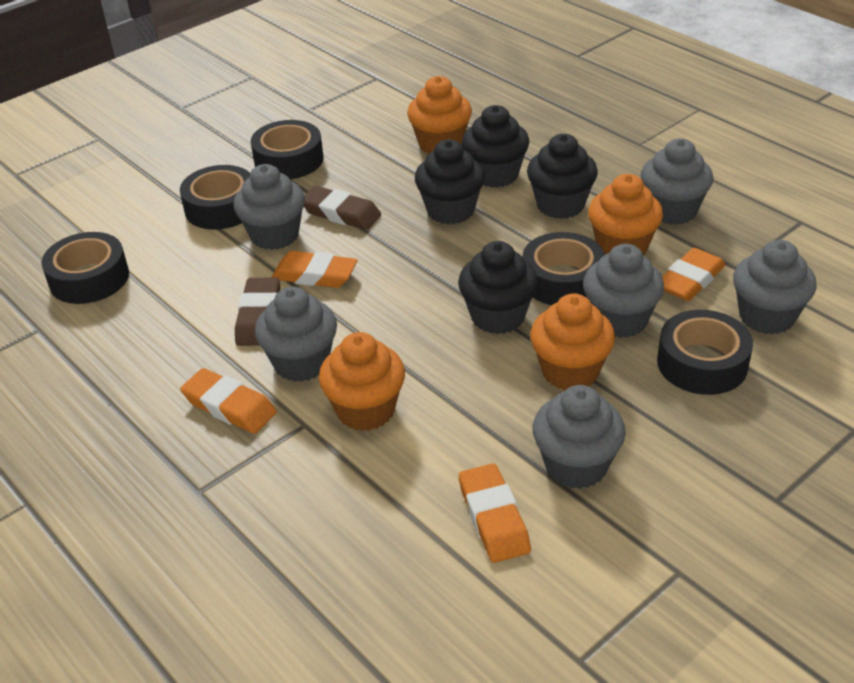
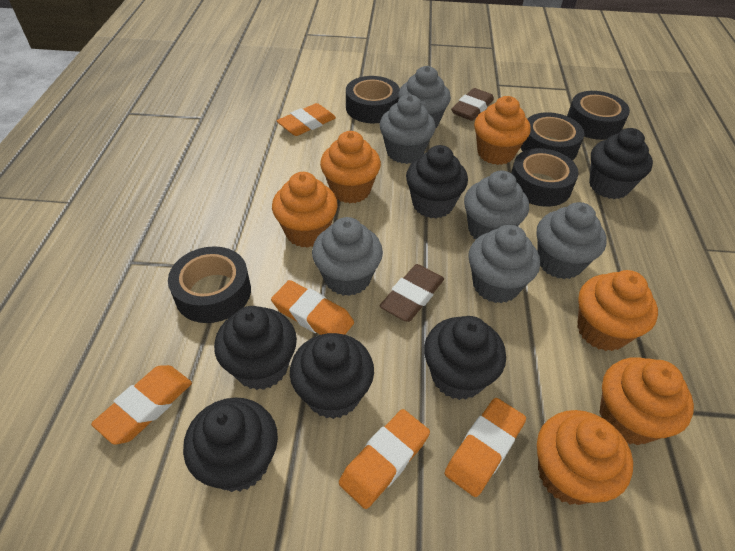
black cupcake: 4 -> 6
orange cupcake: 4 -> 6
orange eraser: 4 -> 5

